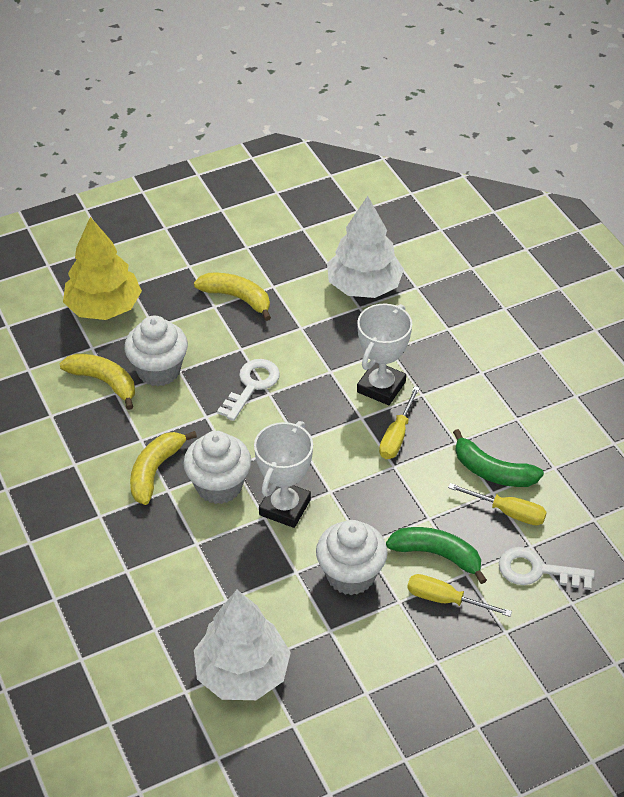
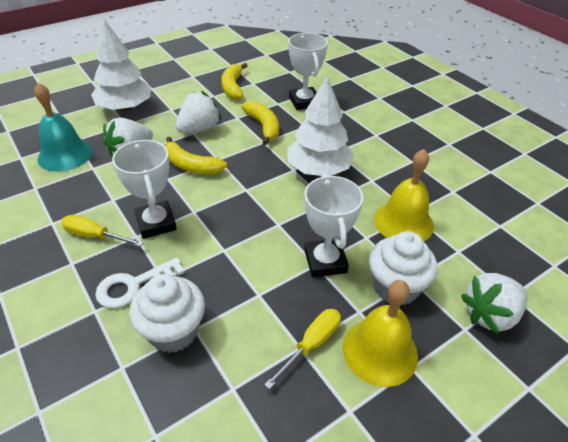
green banana: 2 -> 0
turquoise bell: 0 -> 1
white cupcake: 3 -> 2
white key: 2 -> 1
white strawberry: 0 -> 3
white trophy: 2 -> 3
yellow bell: 0 -> 2
yellow screwdriver: 3 -> 2
yellow tree: 1 -> 0

